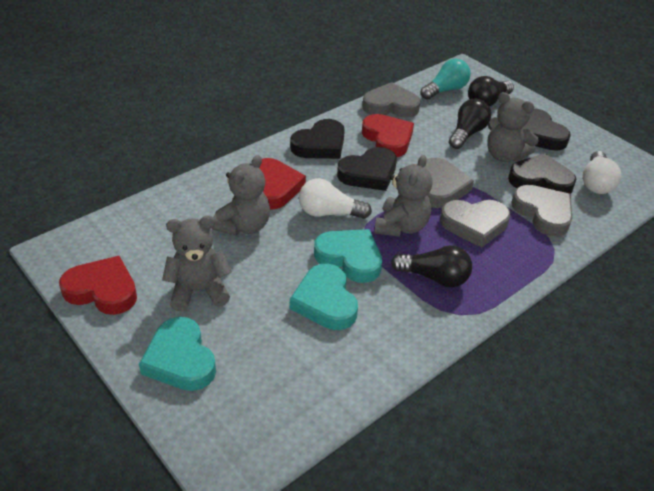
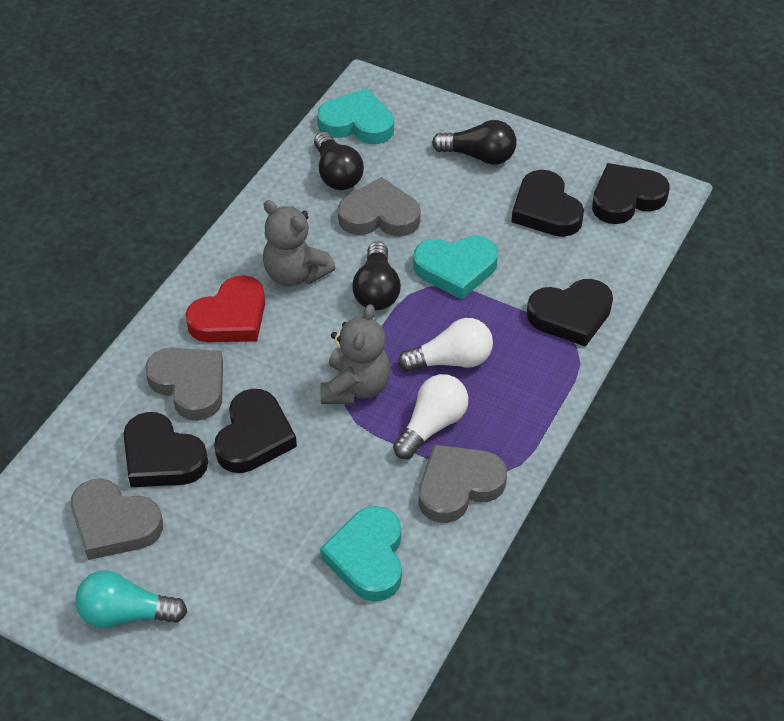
black heart: 4 -> 5
grey teddy bear: 4 -> 2
red heart: 3 -> 1

